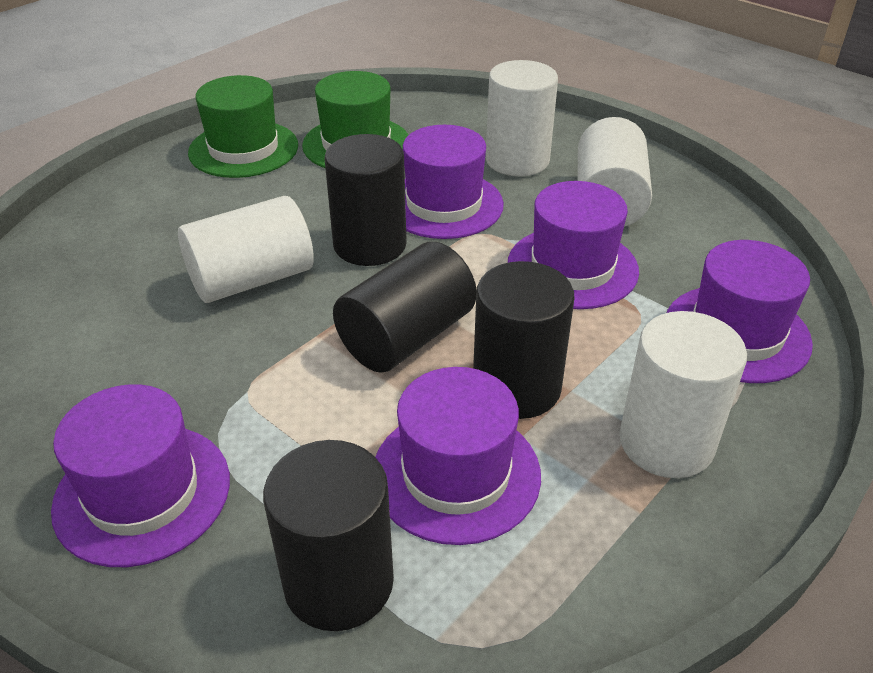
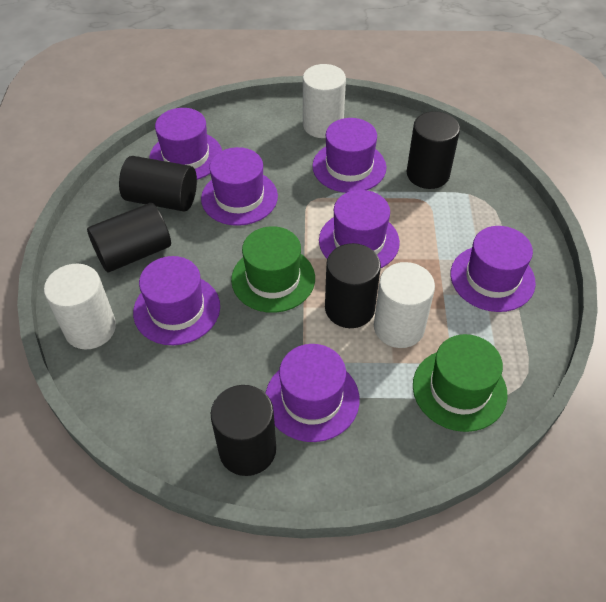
black cylinder: 4 -> 5
purple hat: 5 -> 7
white cylinder: 4 -> 3

